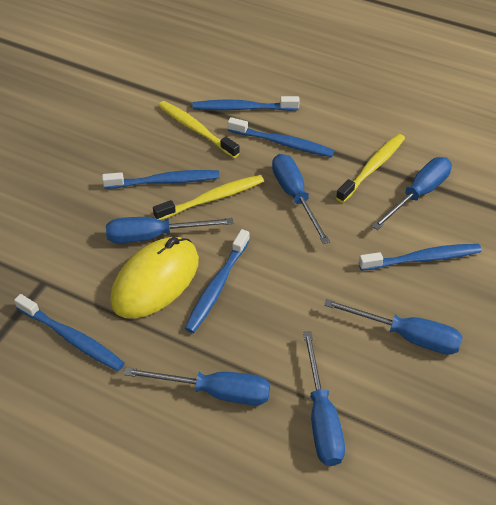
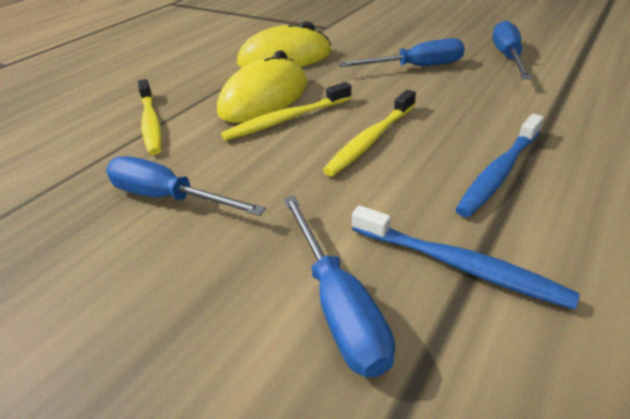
blue screwdriver: 6 -> 4
blue toothbrush: 6 -> 2
yellow mouse: 1 -> 2

